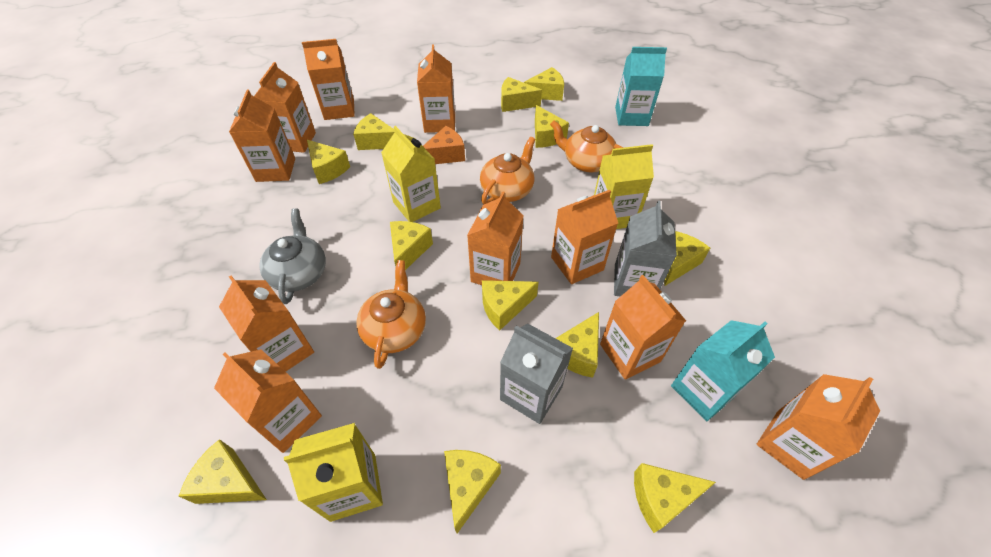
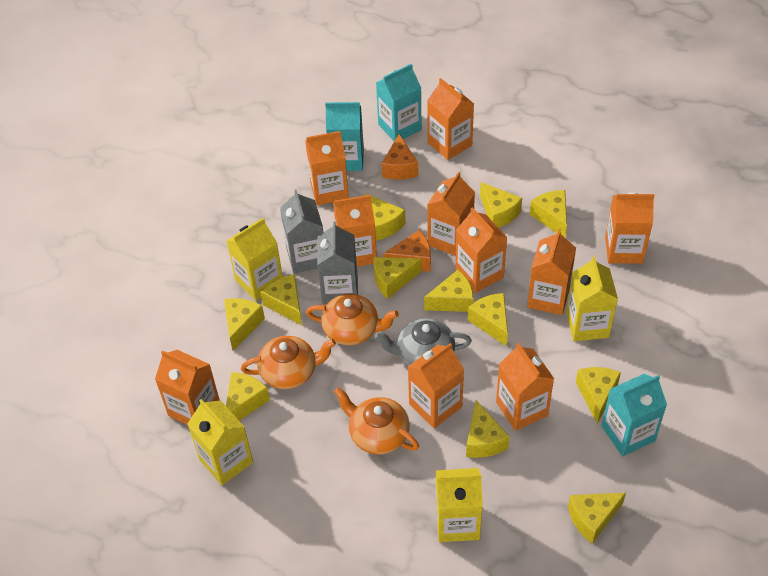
orange cheese: 1 -> 2
turquoise carton: 2 -> 3
yellow carton: 3 -> 4

